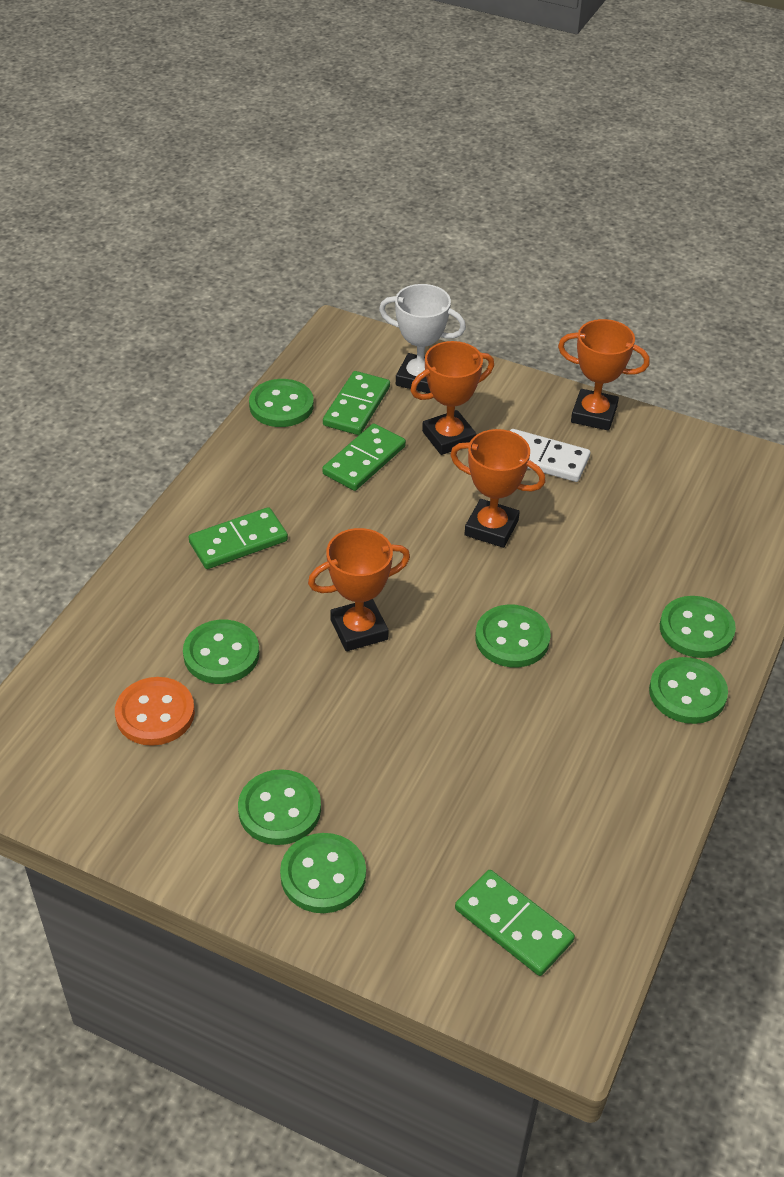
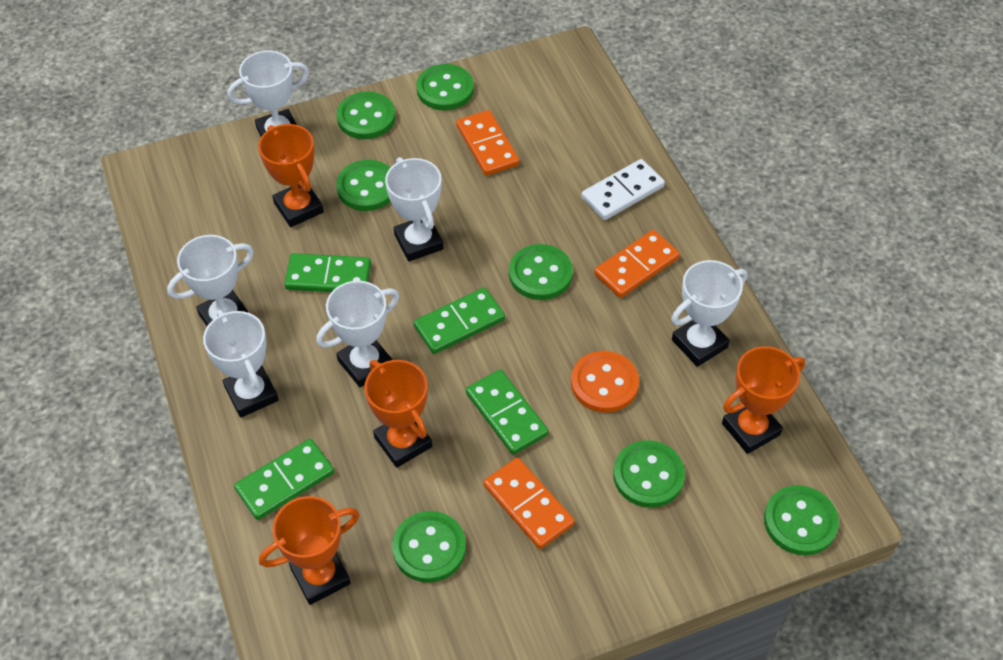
orange domino: 0 -> 3
white trophy: 1 -> 6

